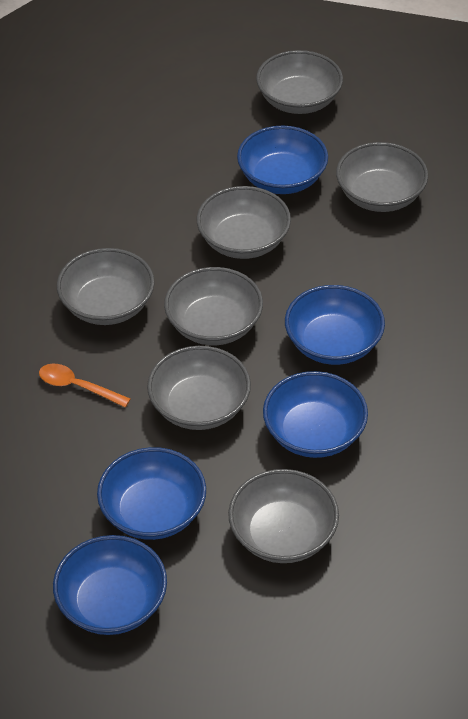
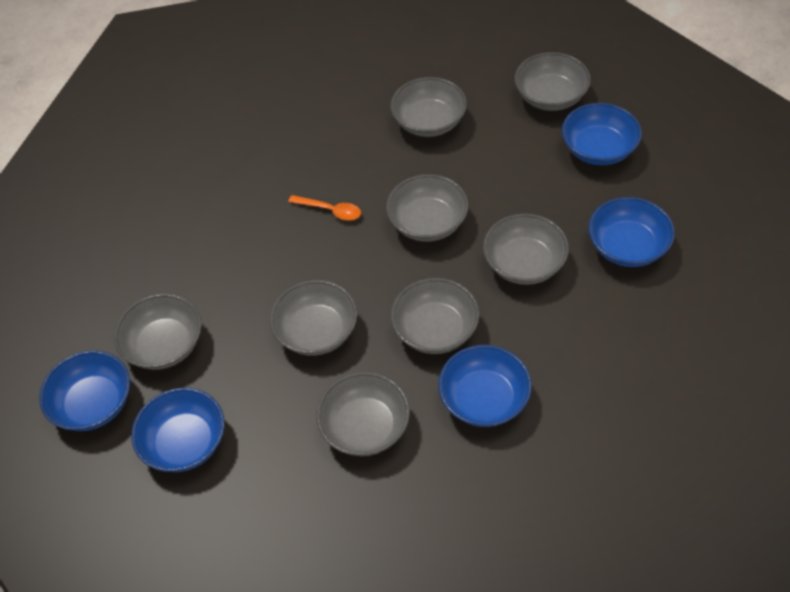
grey bowl: 7 -> 8

